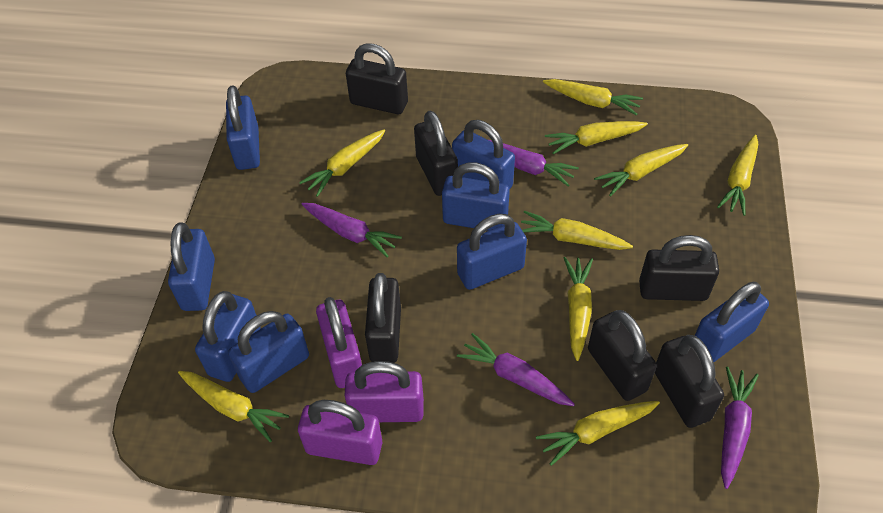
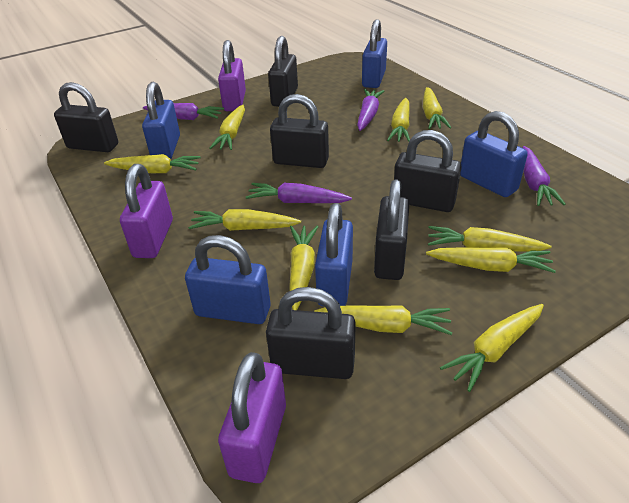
blue padlock: 8 -> 5
yellow carrot: 9 -> 10

